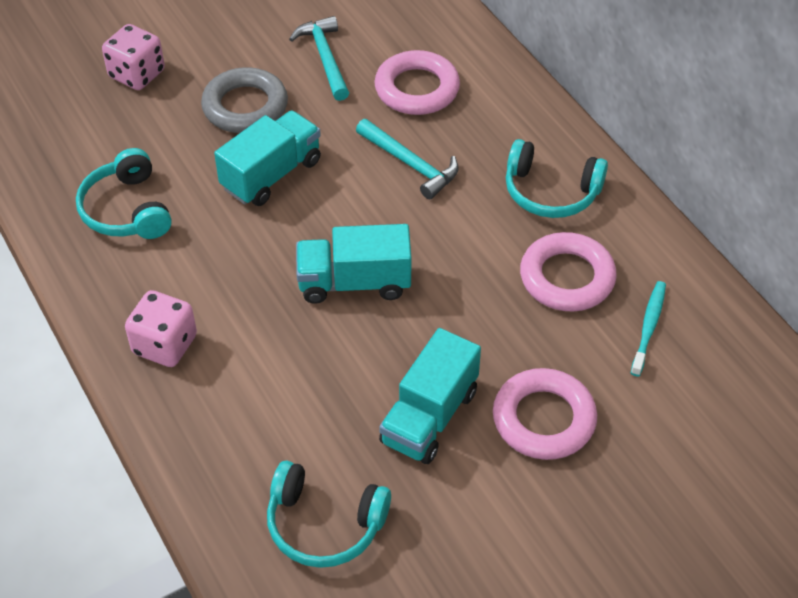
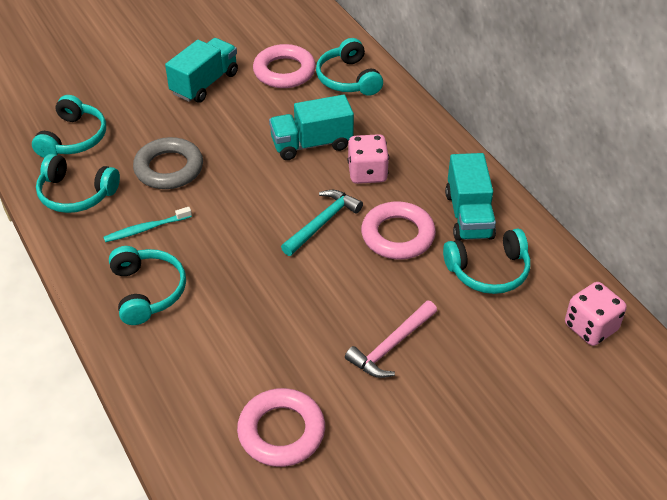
pink hammer: 0 -> 1
turquoise hammer: 2 -> 1
turquoise headphones: 3 -> 5

